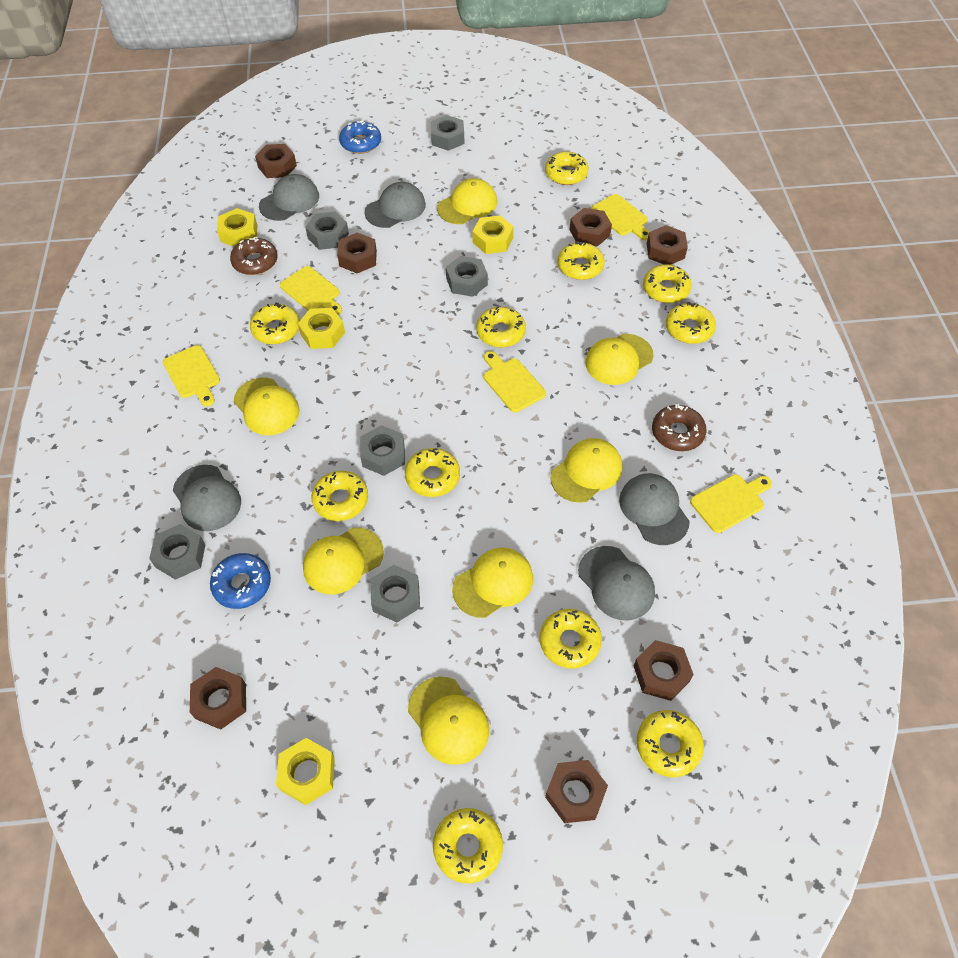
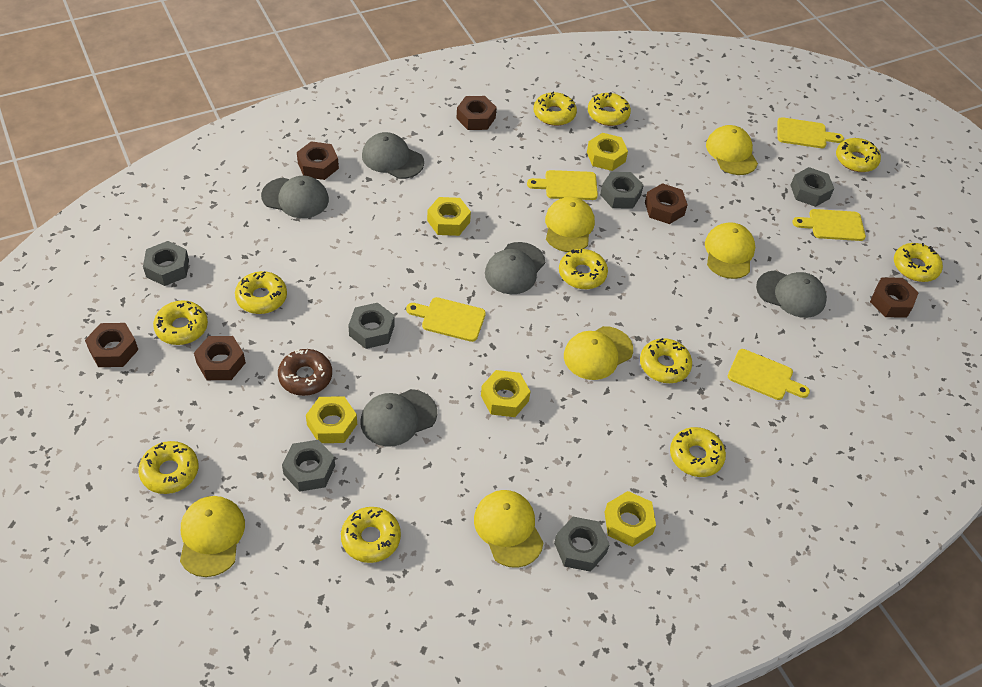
blue donut: 2 -> 0
brown donut: 2 -> 1
brown nut: 7 -> 6
yellow cap: 7 -> 6
yellow nut: 4 -> 5

